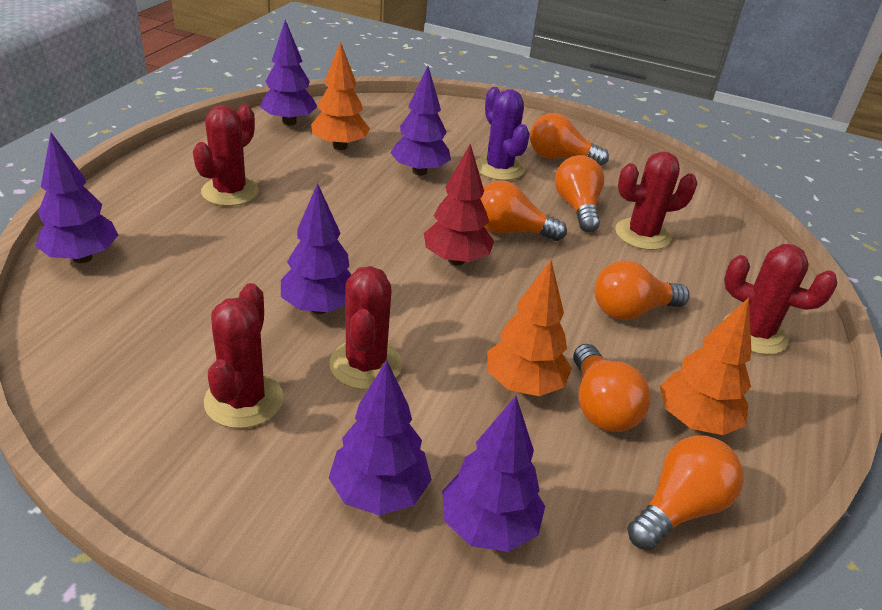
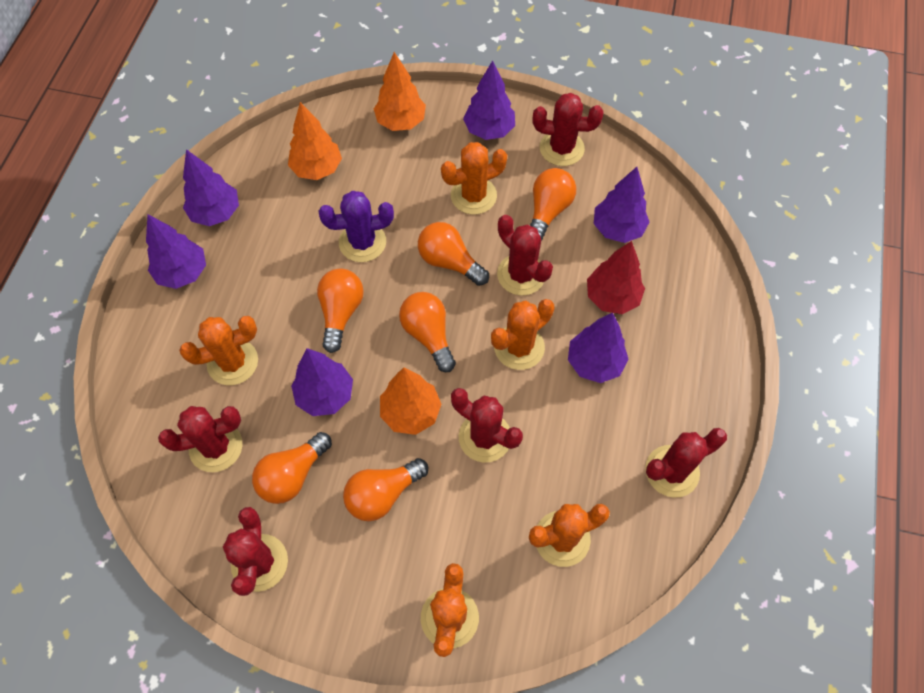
orange cactus: 0 -> 5
red cactus: 5 -> 6

